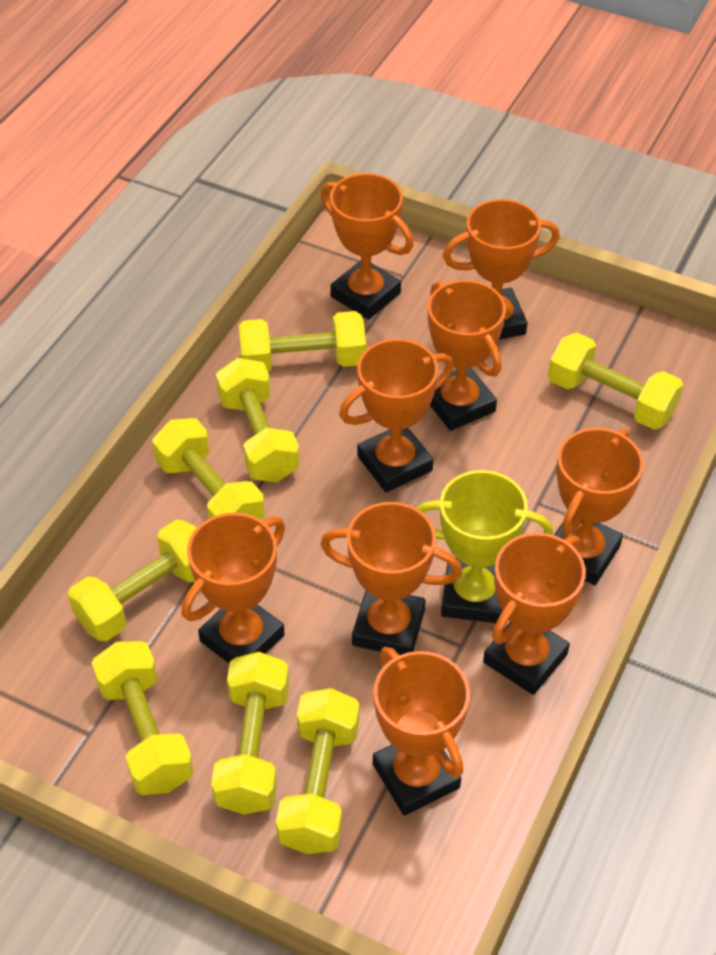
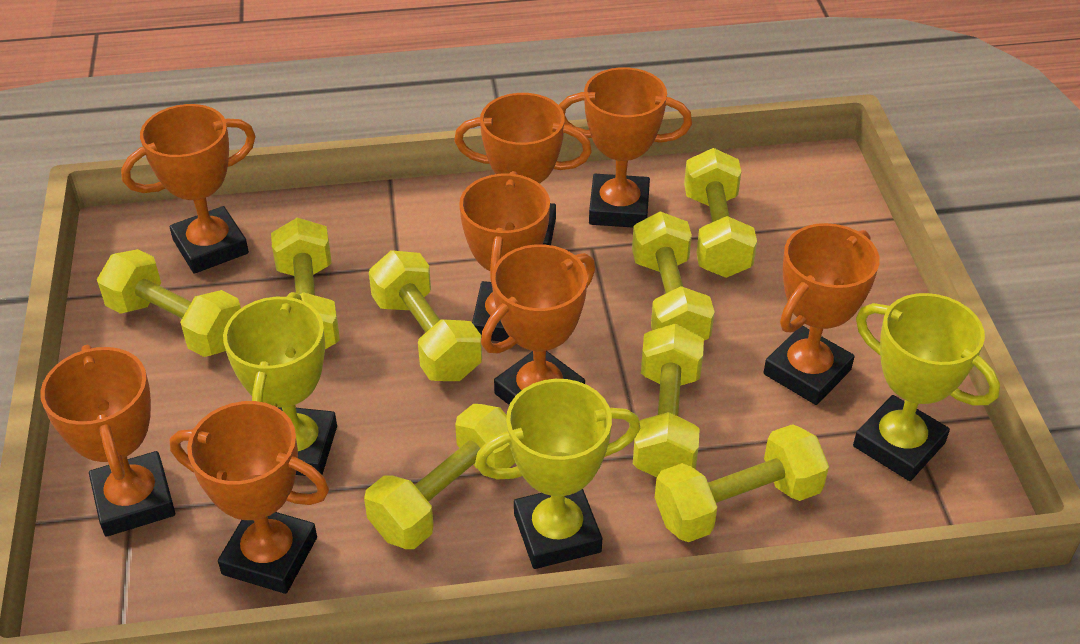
orange trophy: 9 -> 8
yellow trophy: 1 -> 3

